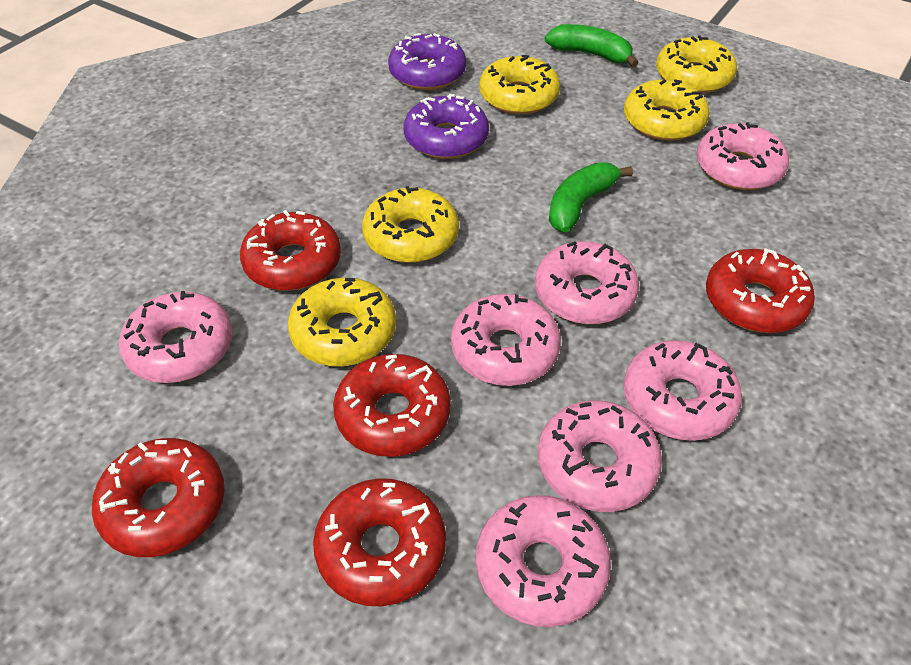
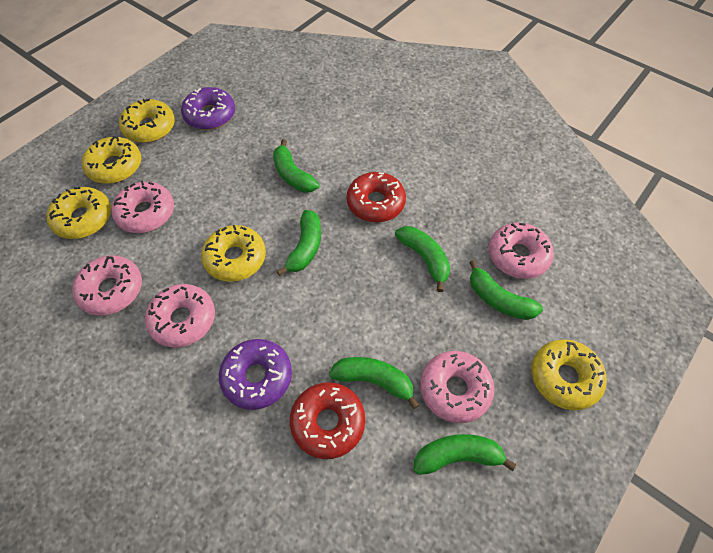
green banana: 2 -> 6
pink donut: 7 -> 5
red donut: 5 -> 2

